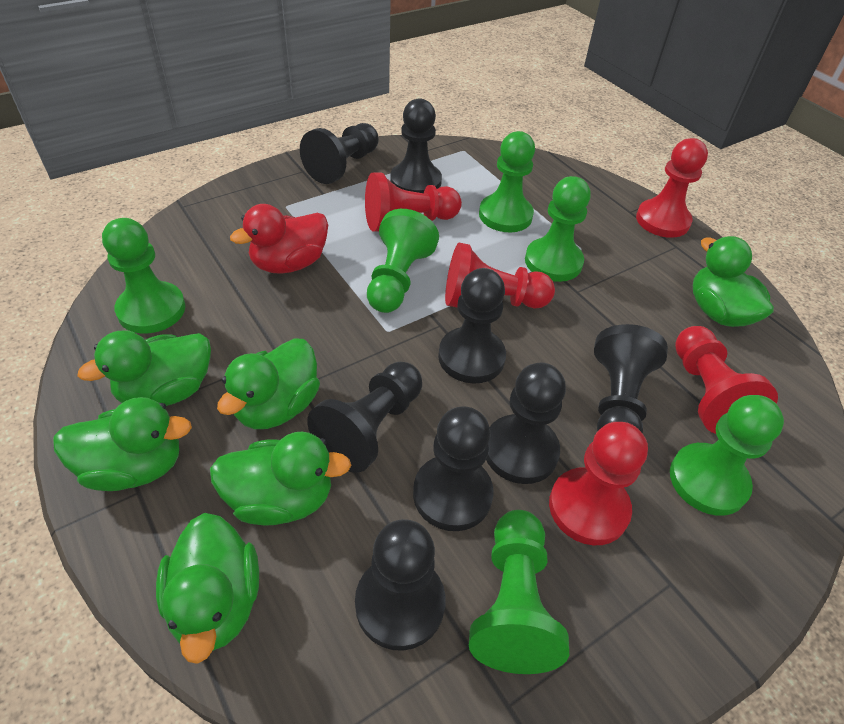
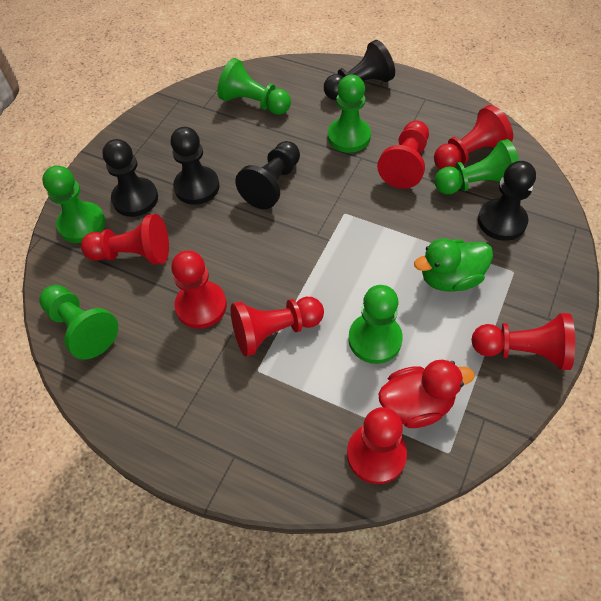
black pawn: 8 -> 5
green duck: 6 -> 1
red pawn: 5 -> 7

